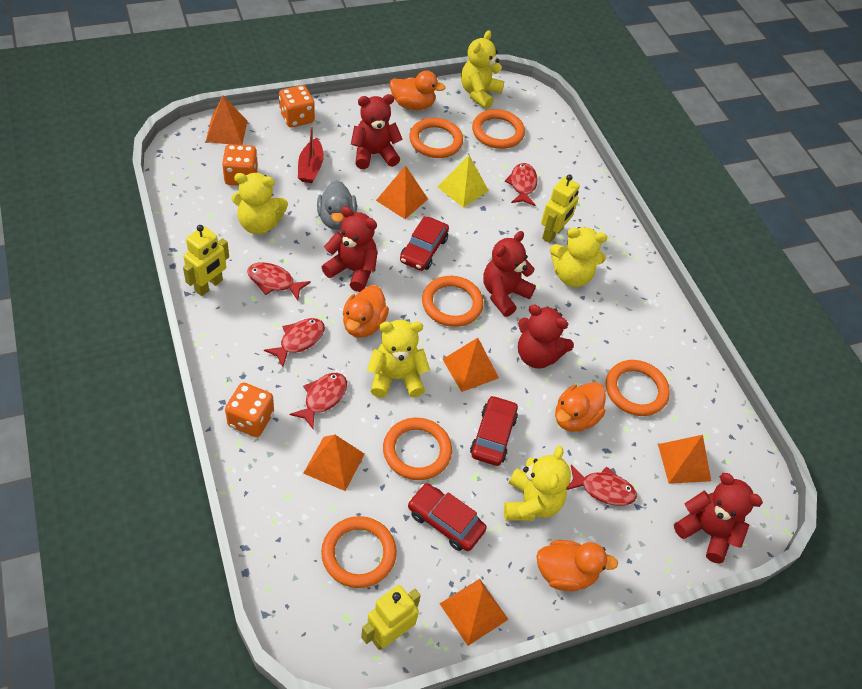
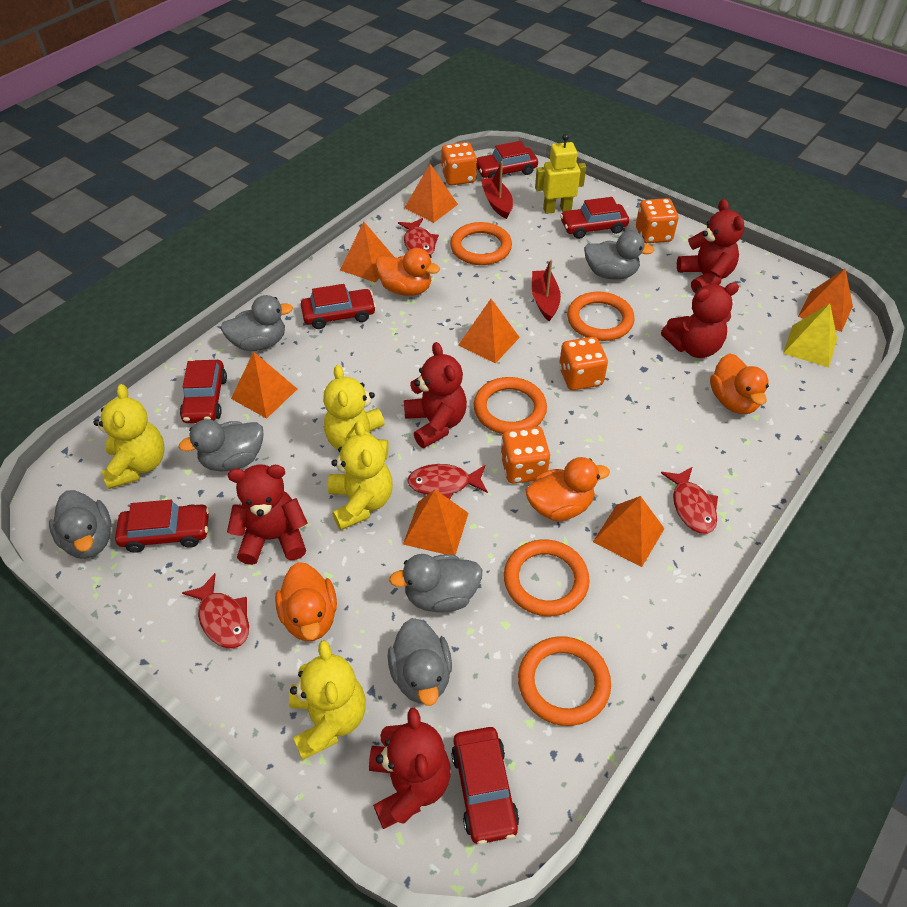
grey duck: 1 -> 6
orange dice: 3 -> 4
orange pyramid: 6 -> 7
orange ring: 6 -> 5
red boat: 1 -> 2
red car: 3 -> 6
red fish: 5 -> 4
yellow robot: 3 -> 1
yellow teddy bear: 5 -> 4

